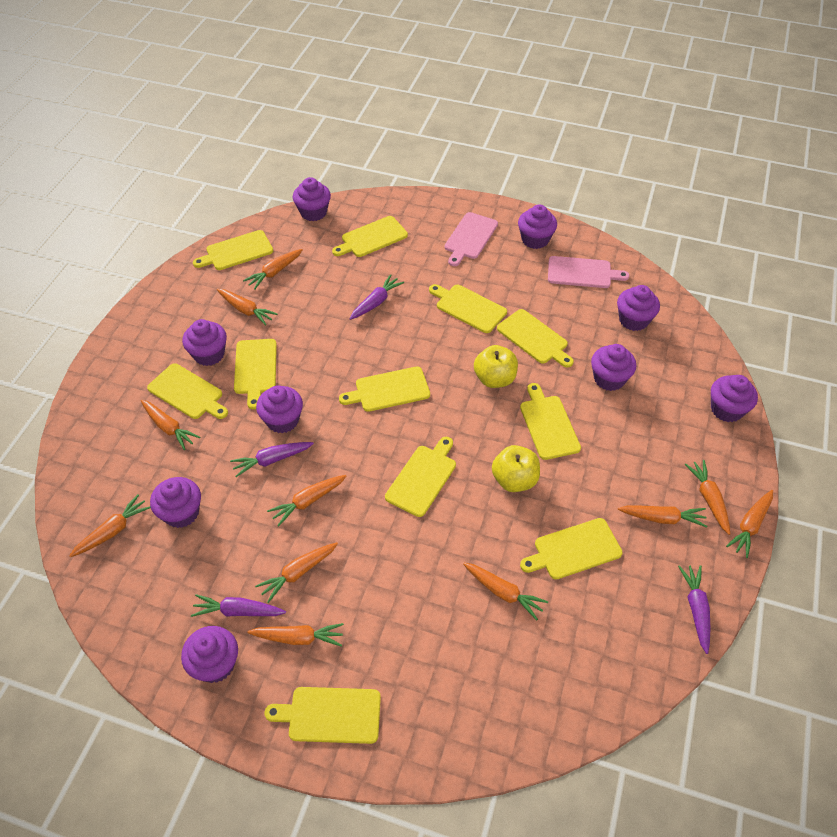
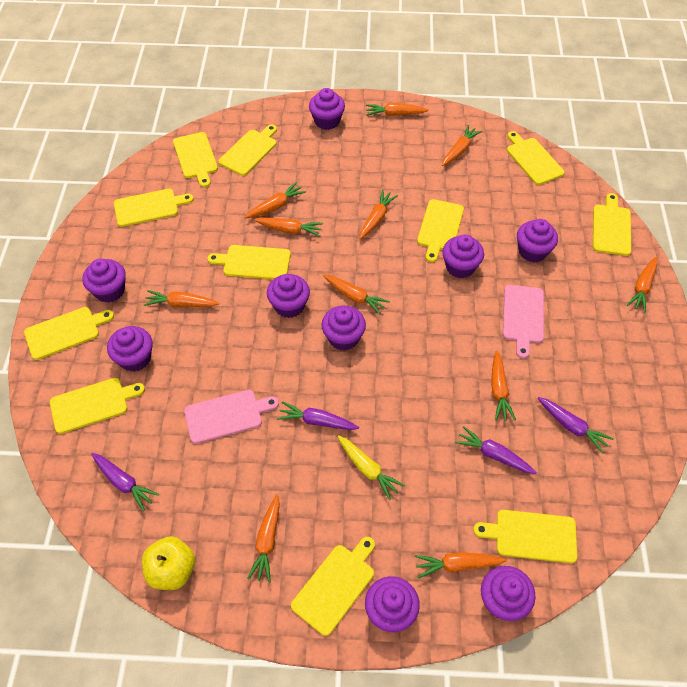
yellow apple: 2 -> 1
yellow carrot: 0 -> 1

